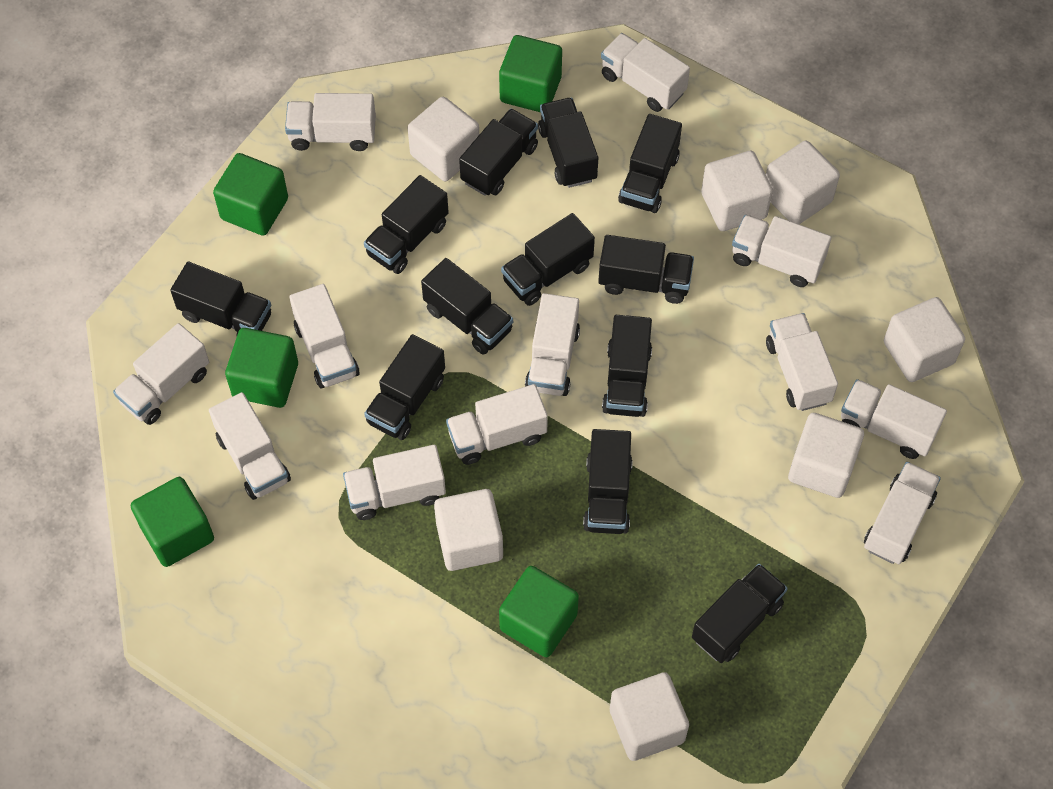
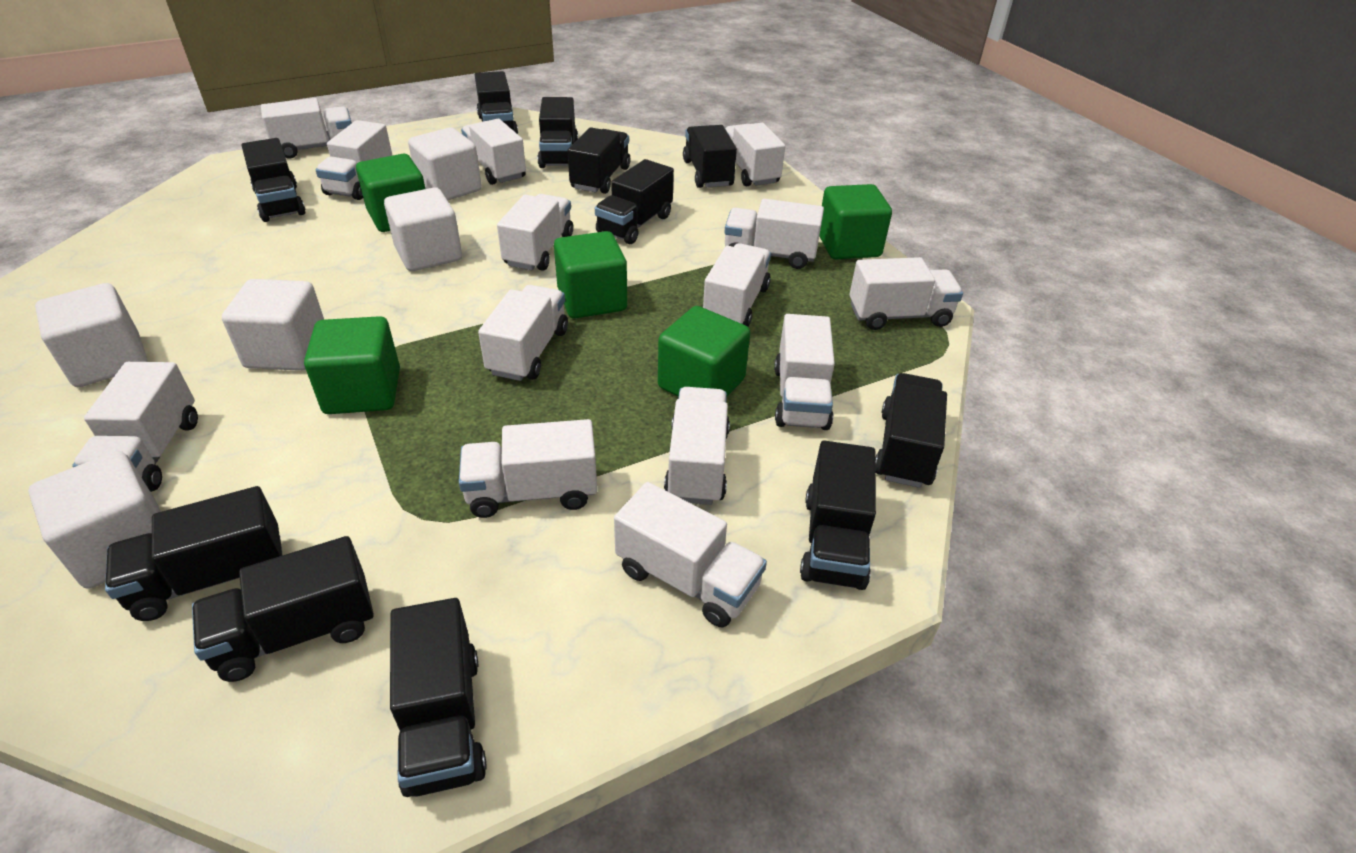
black truck: 12 -> 11
white cube: 7 -> 5
white truck: 12 -> 14

